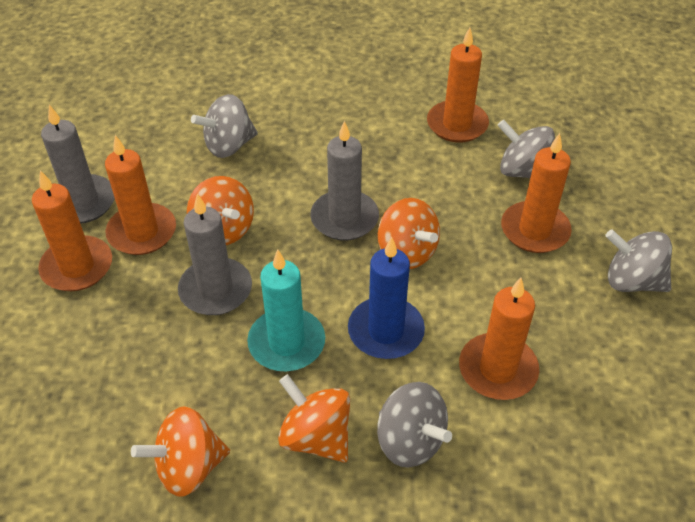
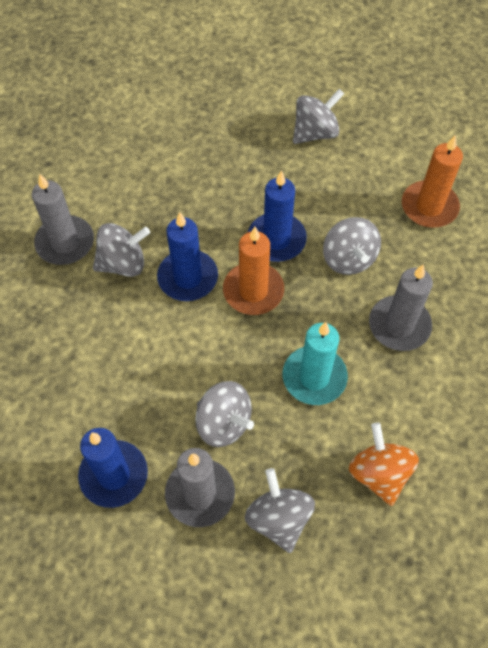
blue candle: 1 -> 3
grey spinning top: 4 -> 5
orange candle: 5 -> 2
orange spinning top: 4 -> 1

